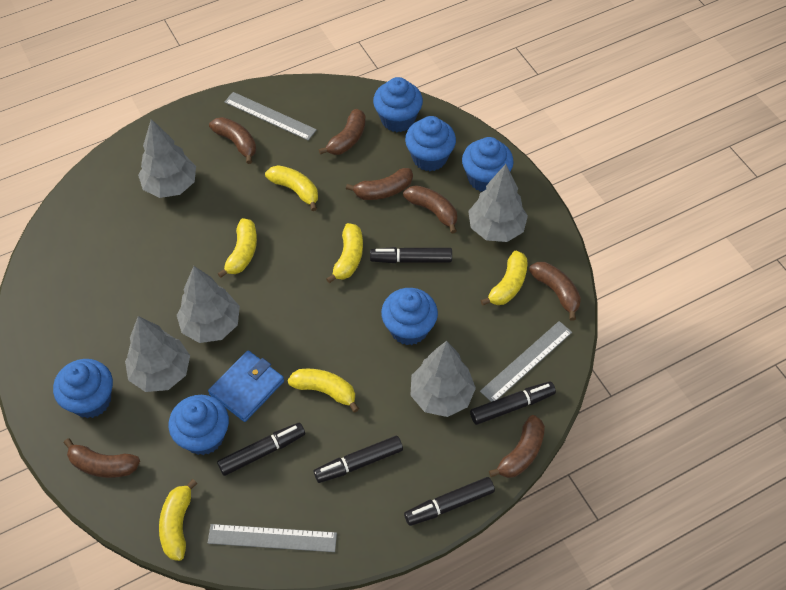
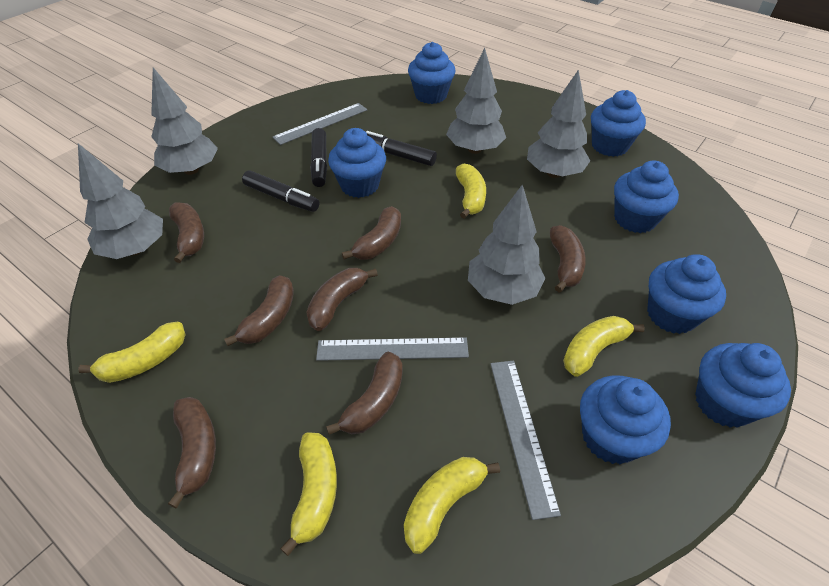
black marker: 5 -> 3
blue cupcake: 6 -> 7
blue wallet: 1 -> 0
yellow banana: 6 -> 5

